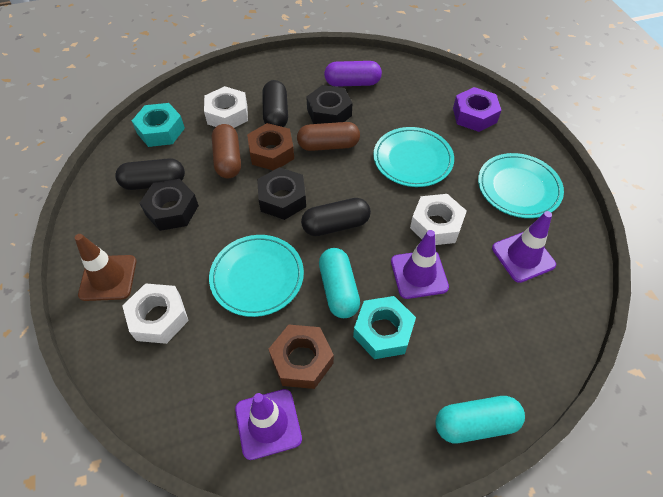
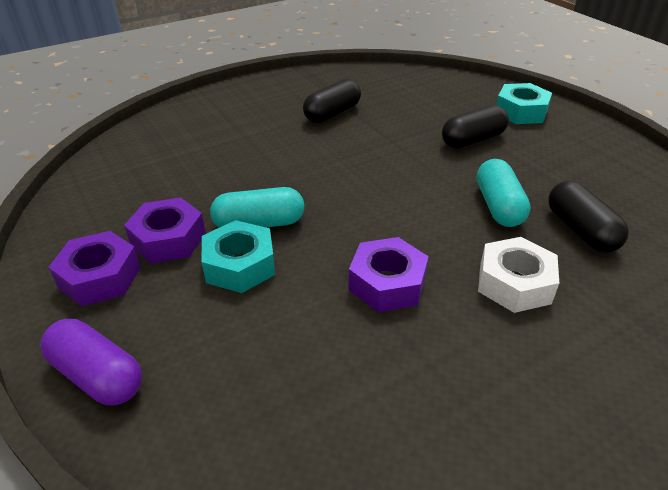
black nut: 3 -> 0
brown capsule: 2 -> 0
brown nut: 2 -> 0
brown traffic cone: 1 -> 0
purple nut: 1 -> 3
purple traffic cone: 3 -> 0
turquoise plate: 3 -> 0
white nut: 3 -> 1

